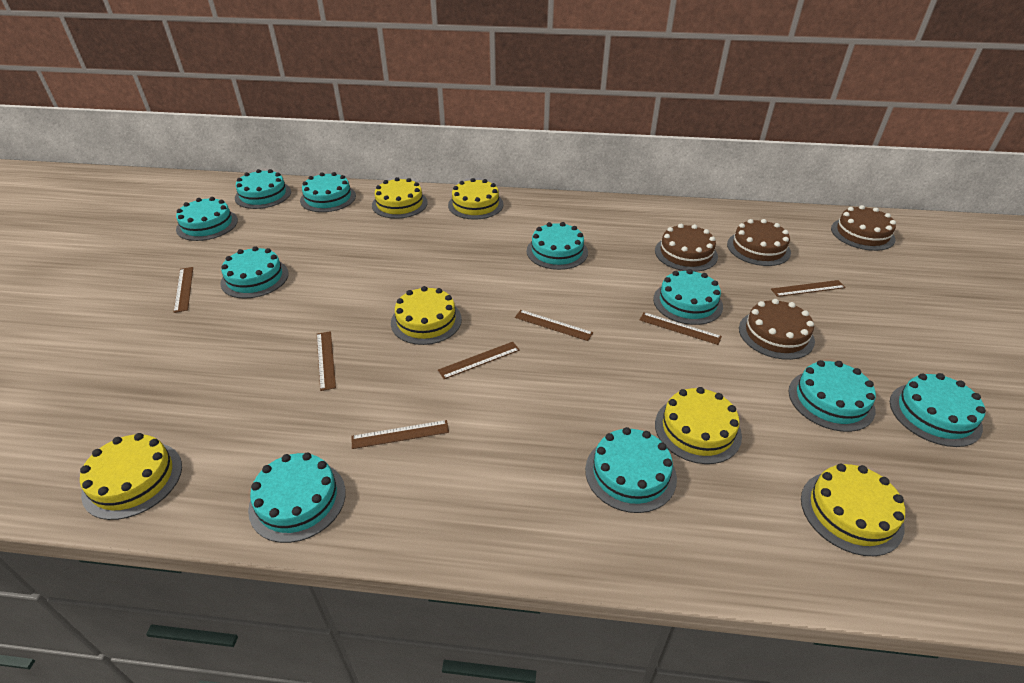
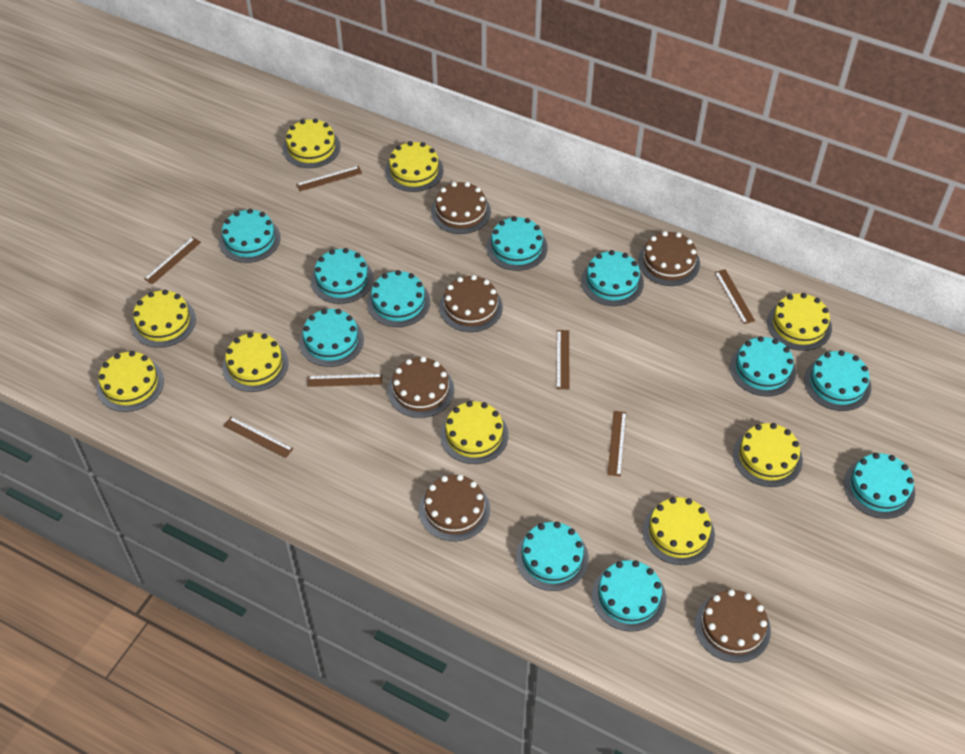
brown cake: 4 -> 6
turquoise cake: 10 -> 11
yellow cake: 6 -> 9

